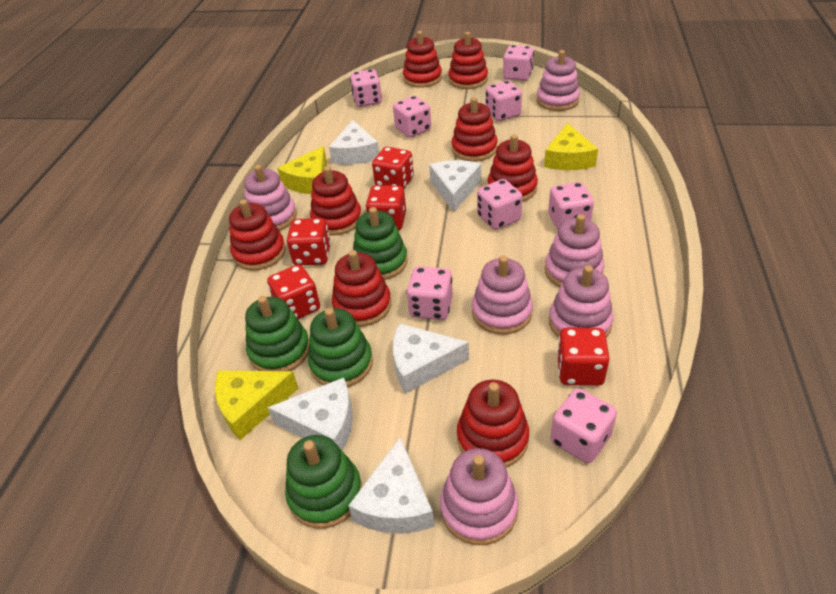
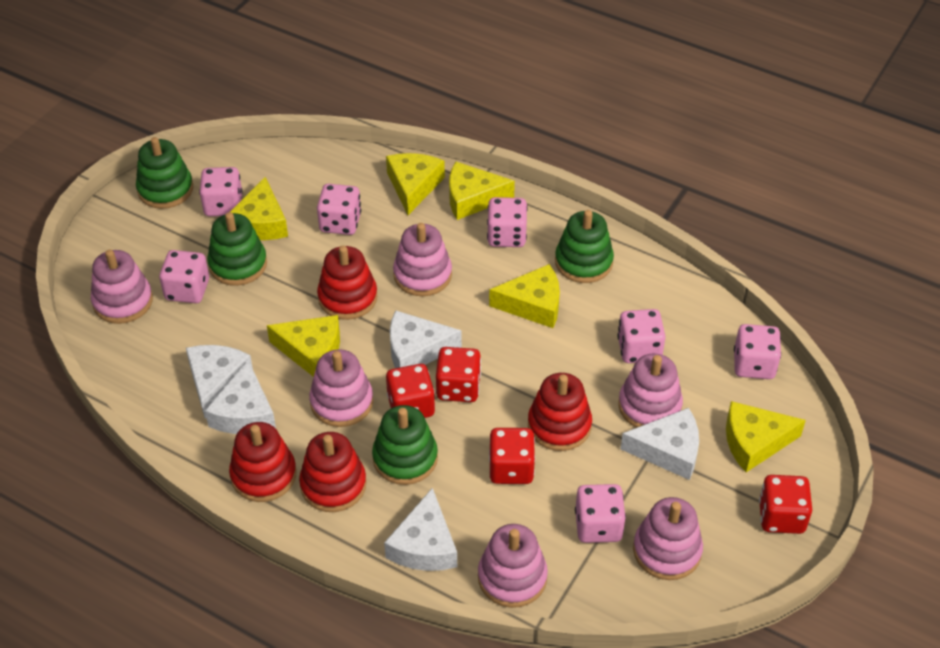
pink dice: 8 -> 7
red dice: 5 -> 4
red stacking toy: 8 -> 4
yellow cheese: 3 -> 6

